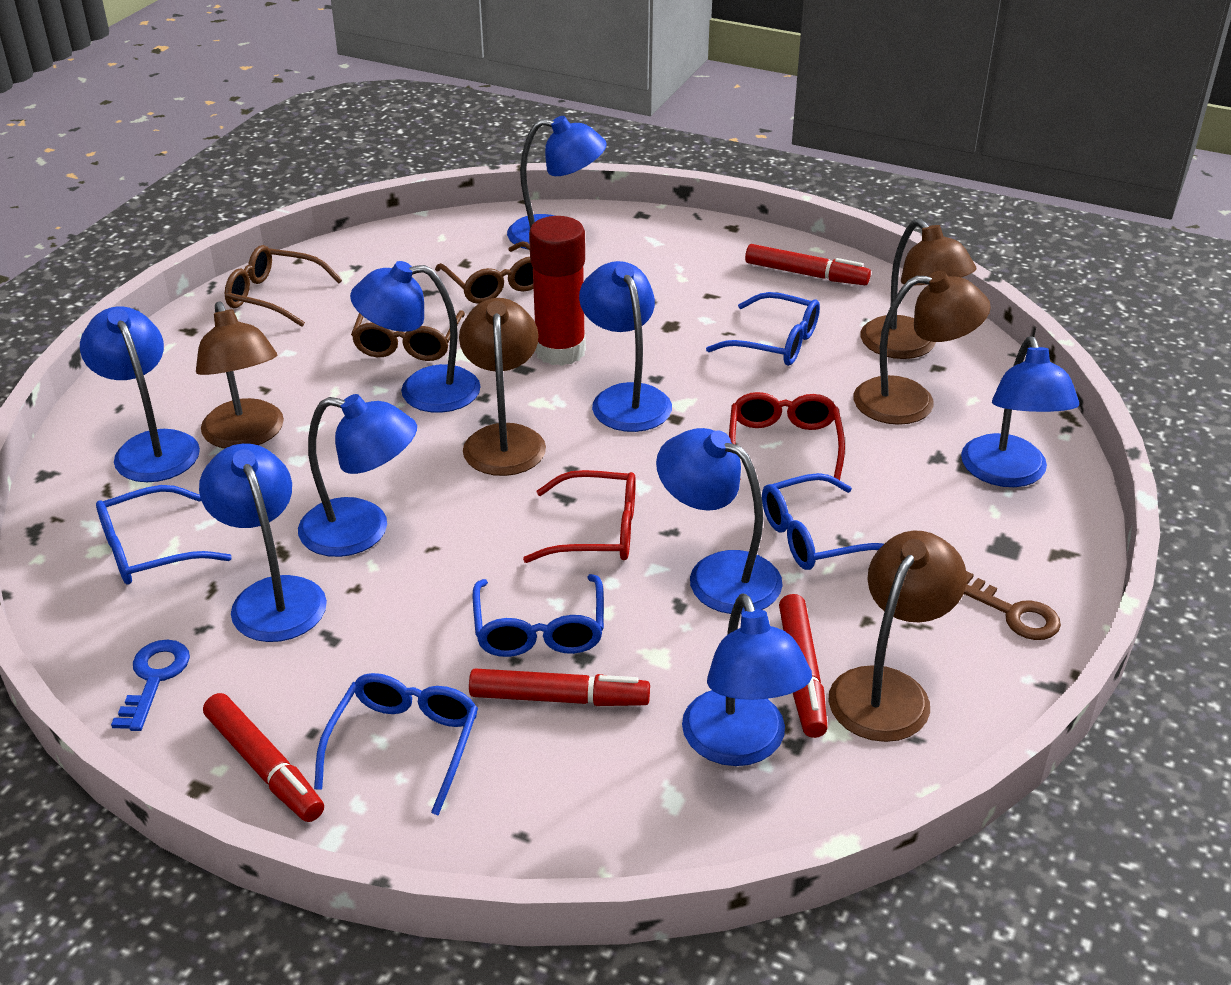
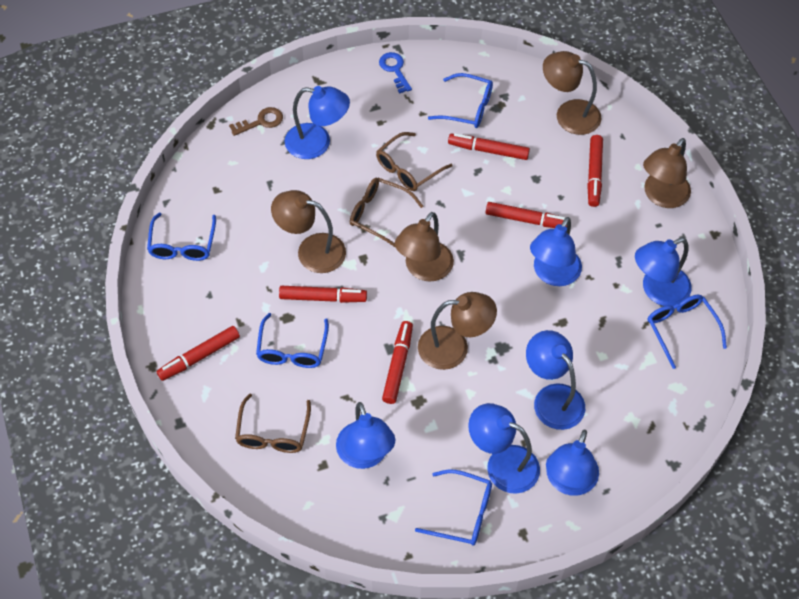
blue lamp: 9 -> 7
red glasses: 2 -> 0
red glue stick: 1 -> 0
red marker: 4 -> 6

